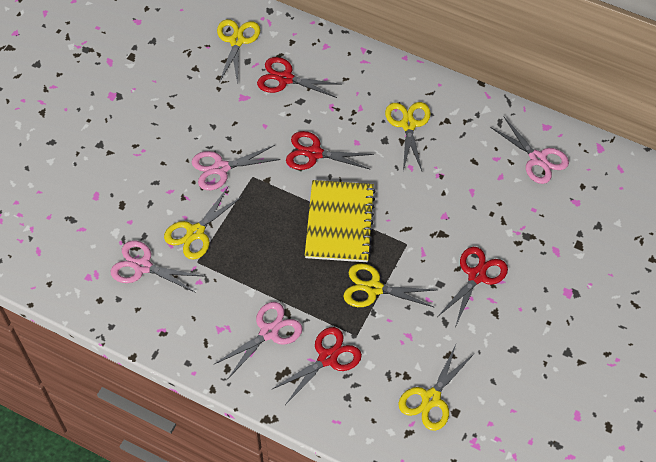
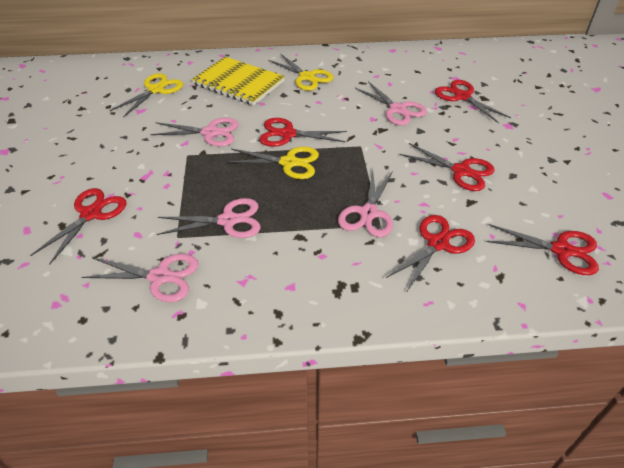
pink scissors: 4 -> 5
red scissors: 4 -> 6
yellow scissors: 5 -> 3

